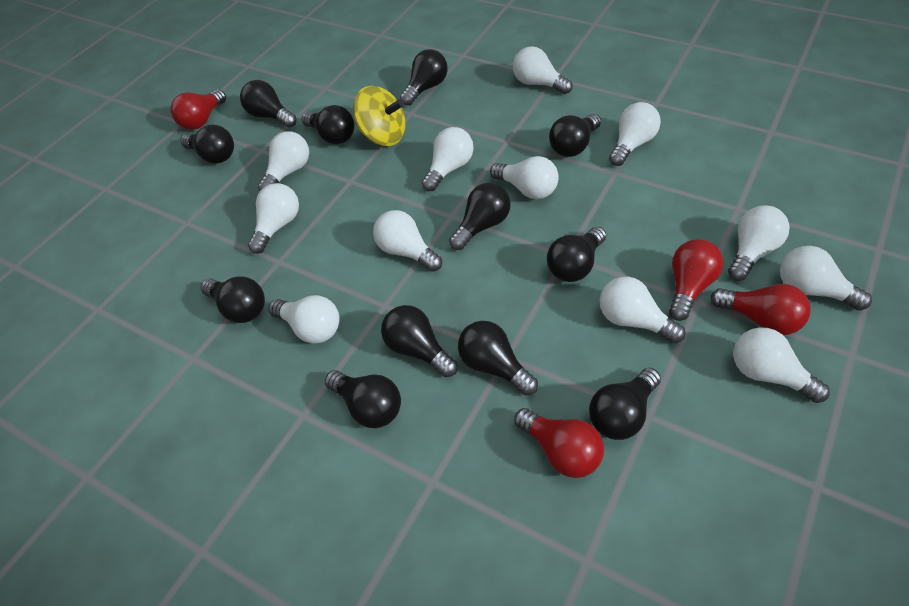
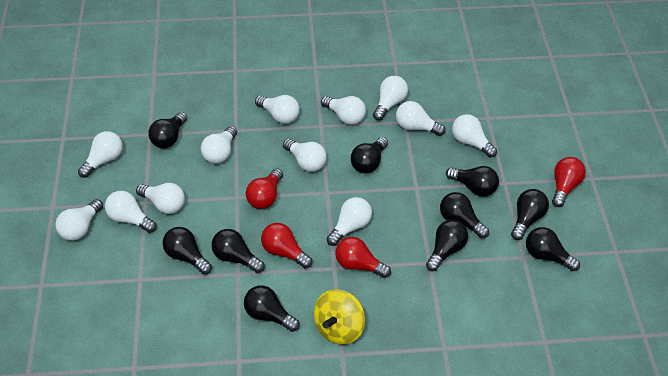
black light bulb: 12 -> 10

